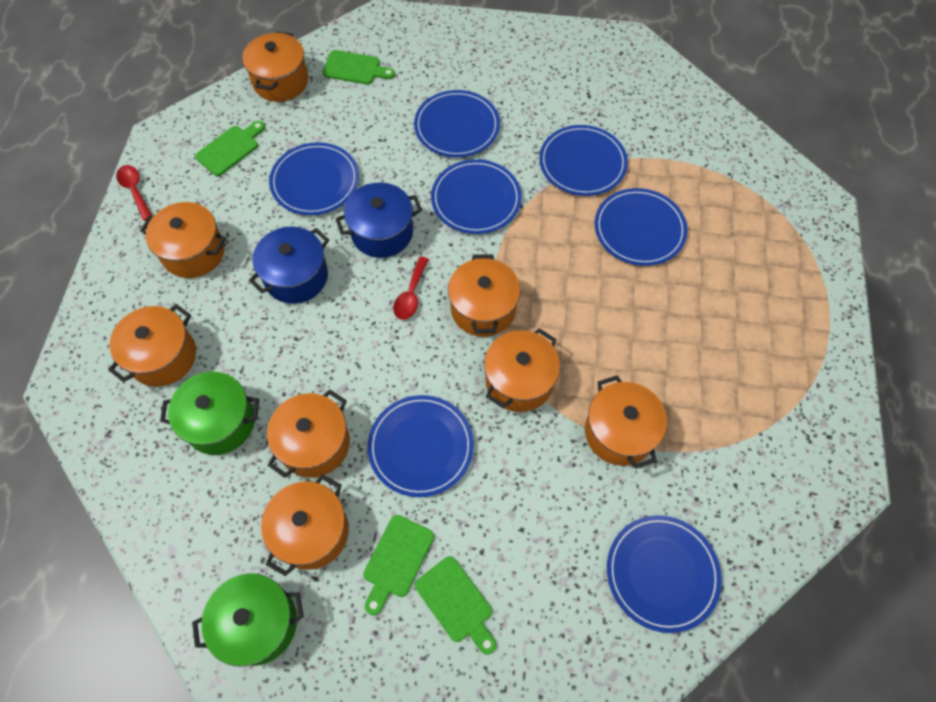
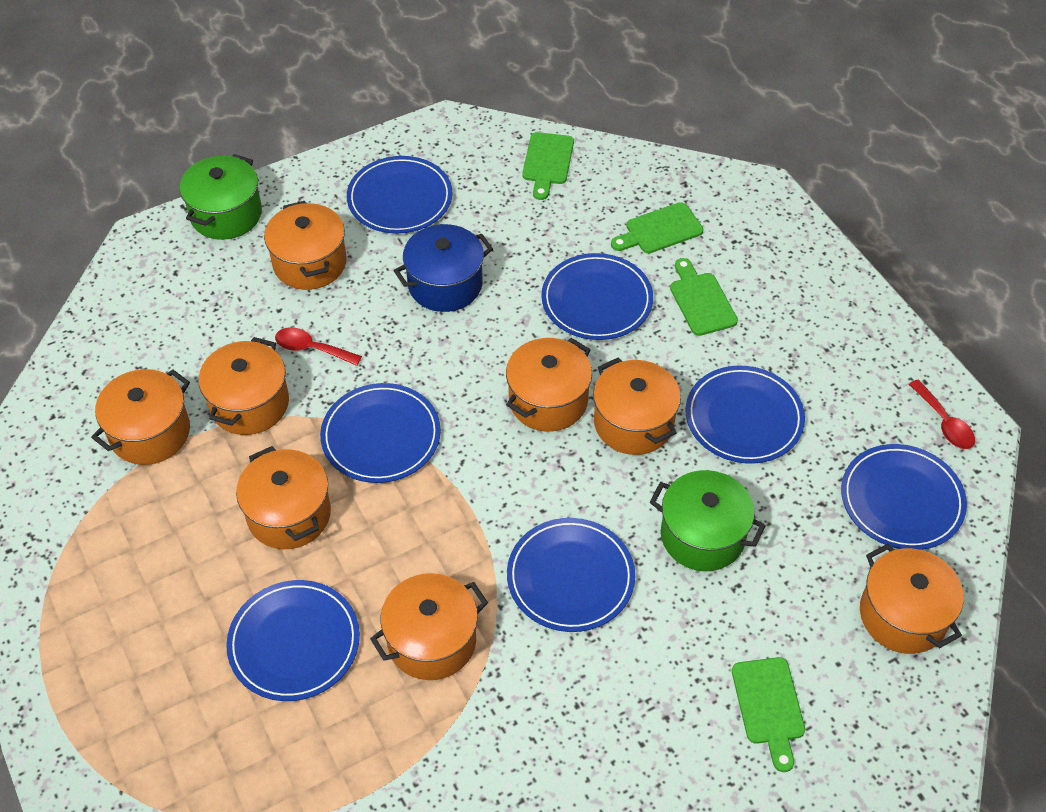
blue pot: 2 -> 1

